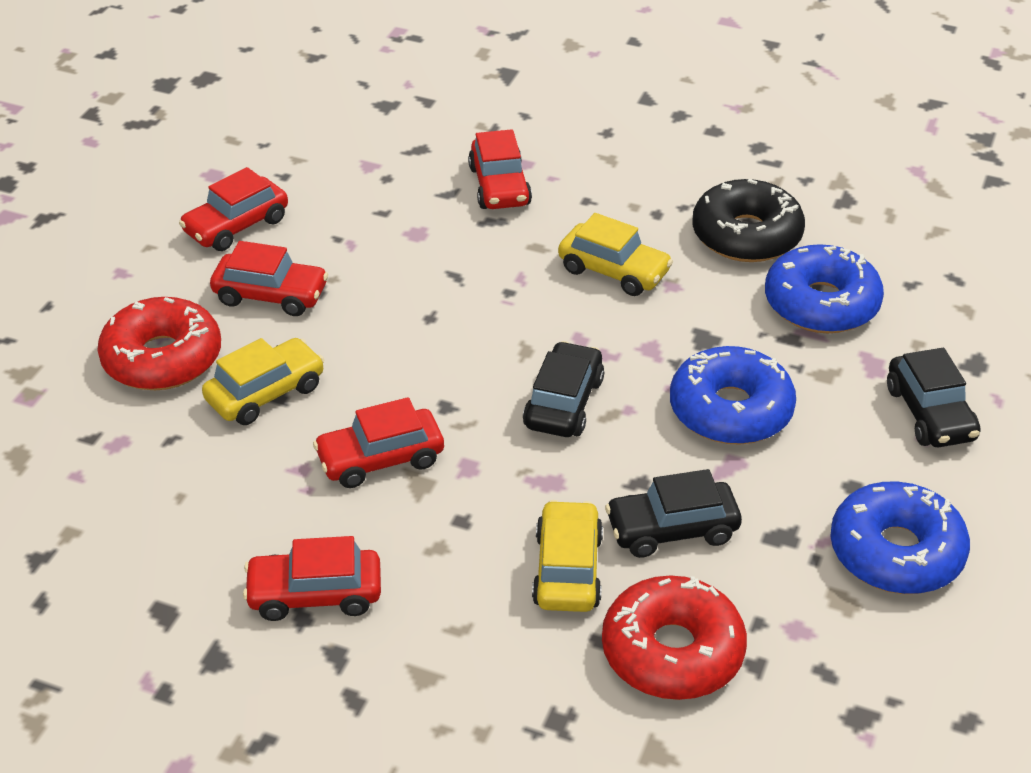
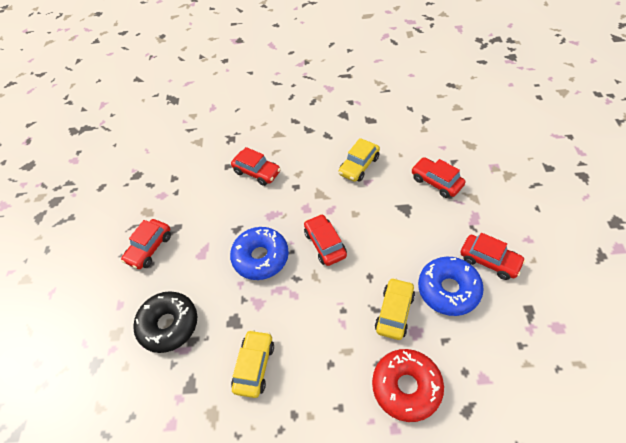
black car: 3 -> 0
blue donut: 3 -> 2
red donut: 2 -> 1

